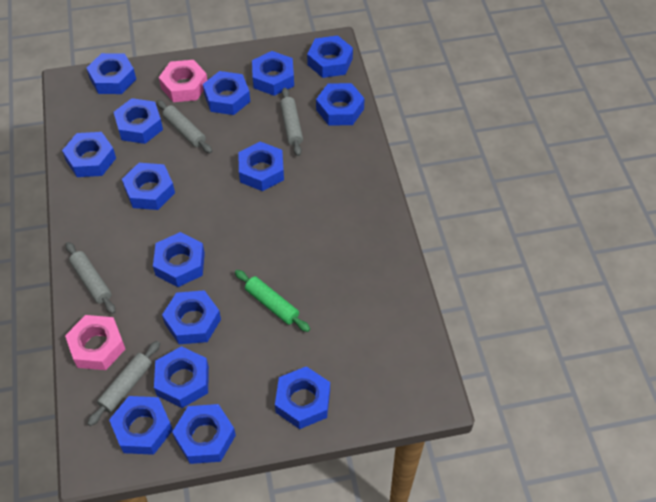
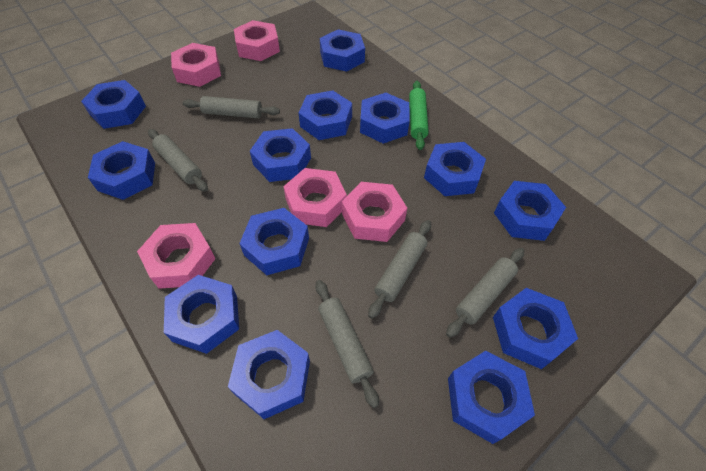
blue nut: 15 -> 13
grey rolling pin: 4 -> 5
pink nut: 2 -> 5

